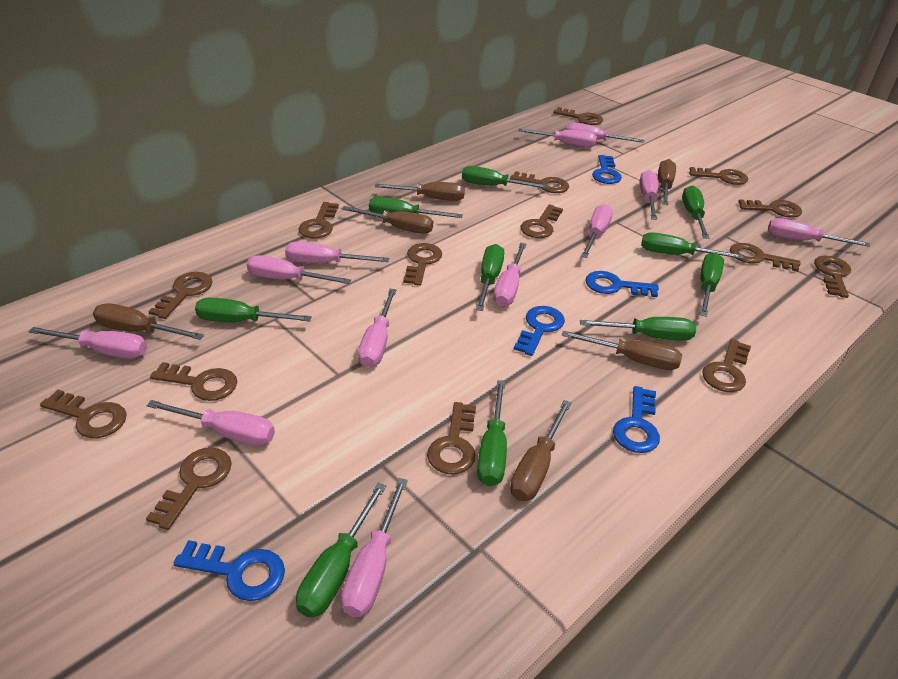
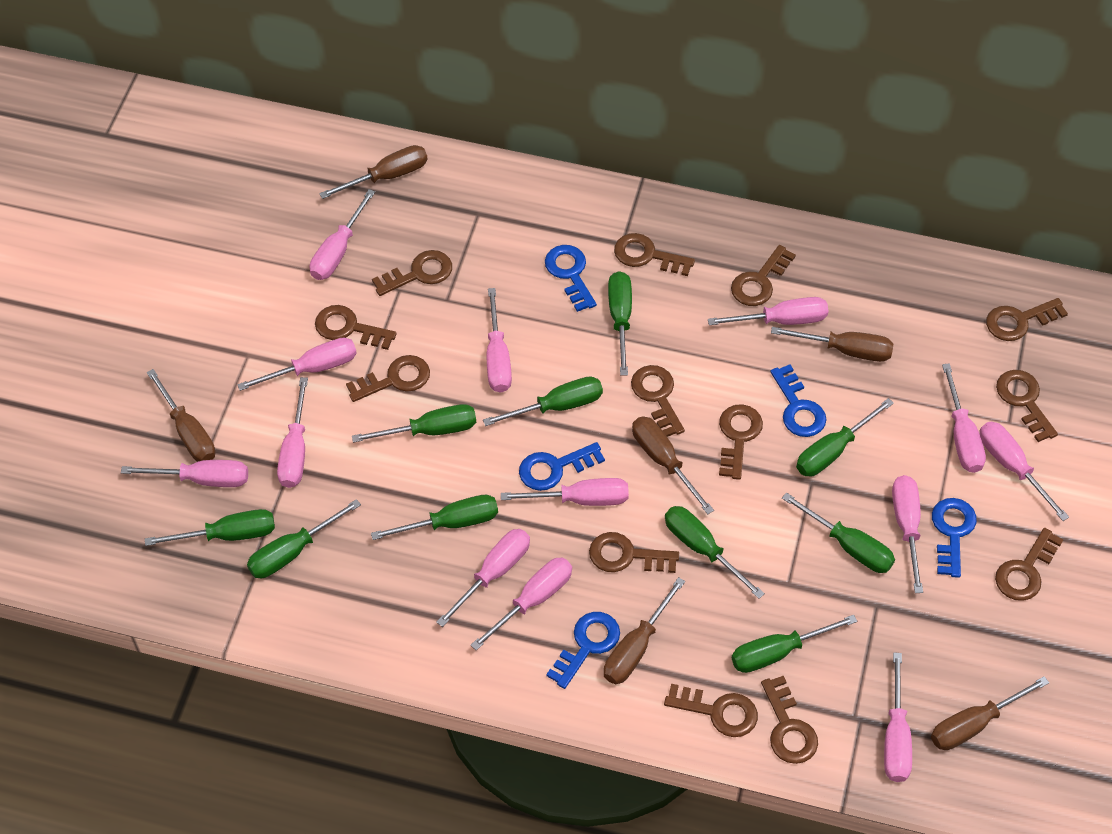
brown key: 15 -> 13
pink screwdriver: 12 -> 13

